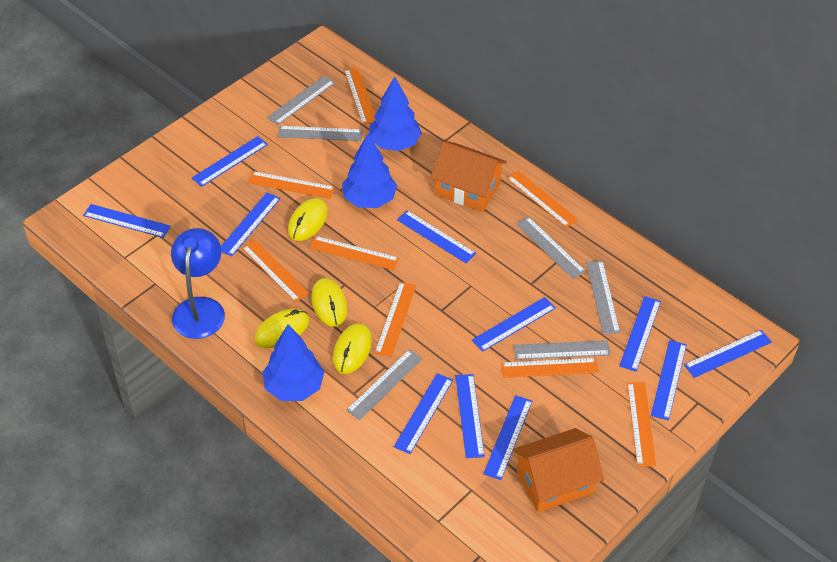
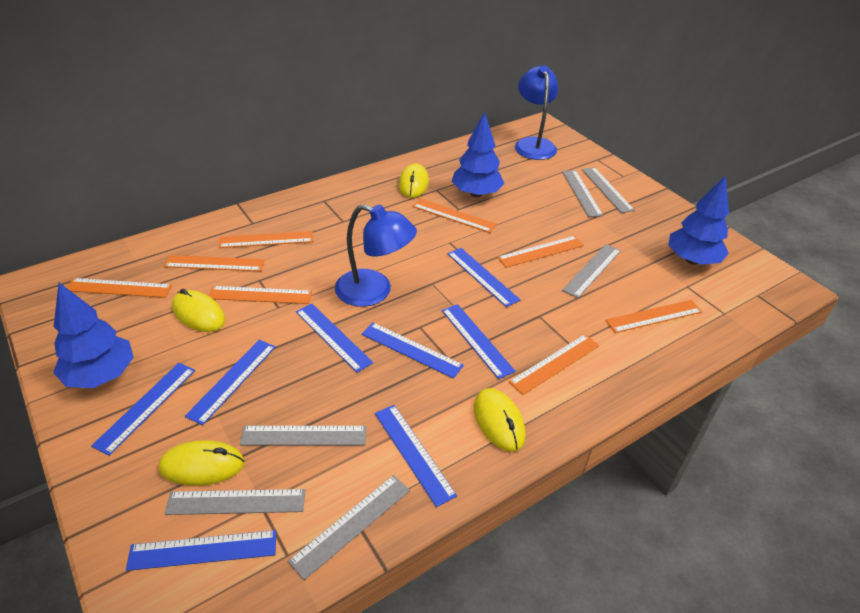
blue lamp: 1 -> 2
blue ruler: 11 -> 8
orange house: 2 -> 0

